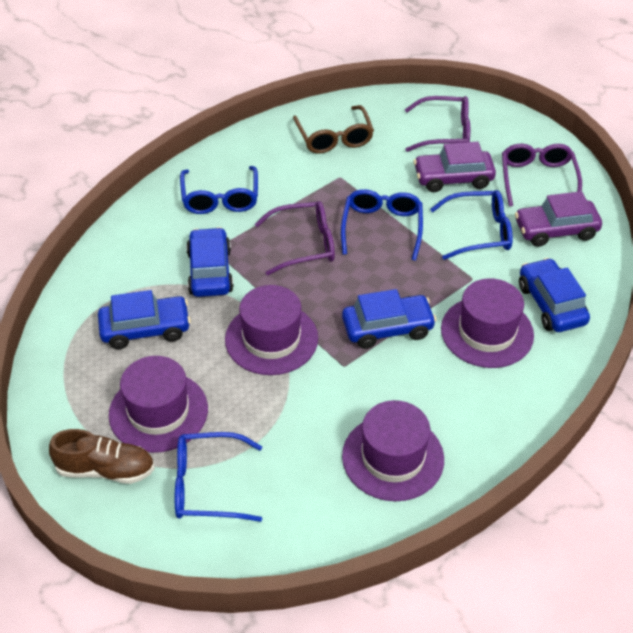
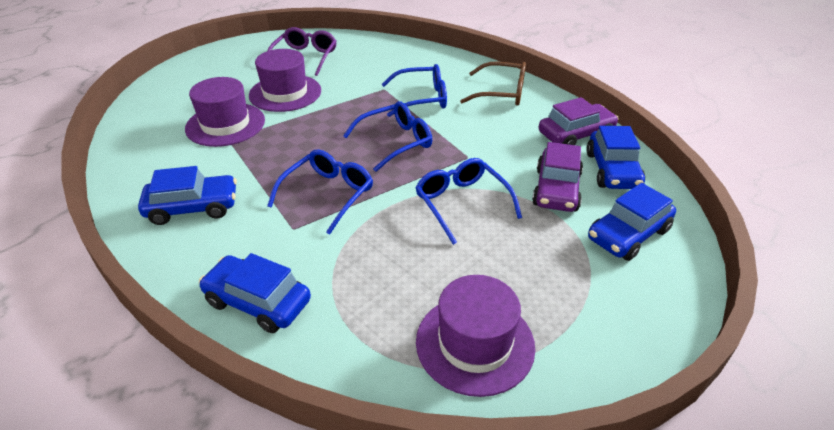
brown shoe: 1 -> 0
purple glasses: 3 -> 1
purple hat: 4 -> 3

